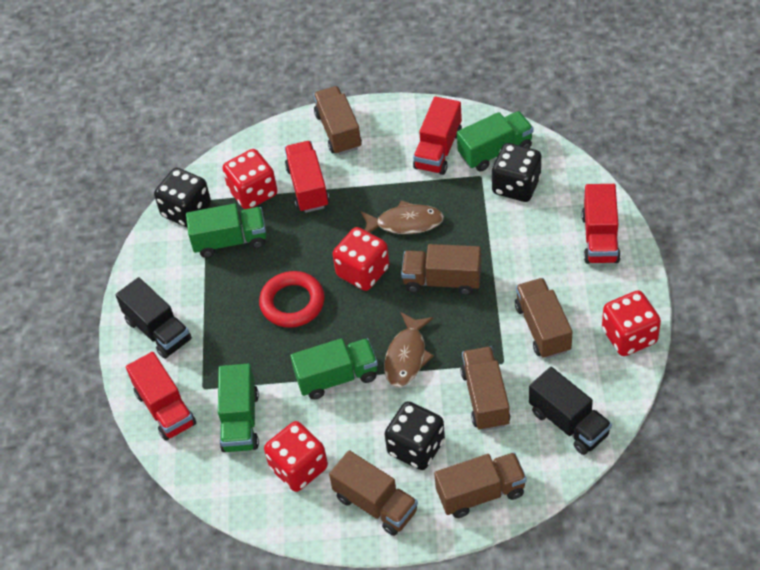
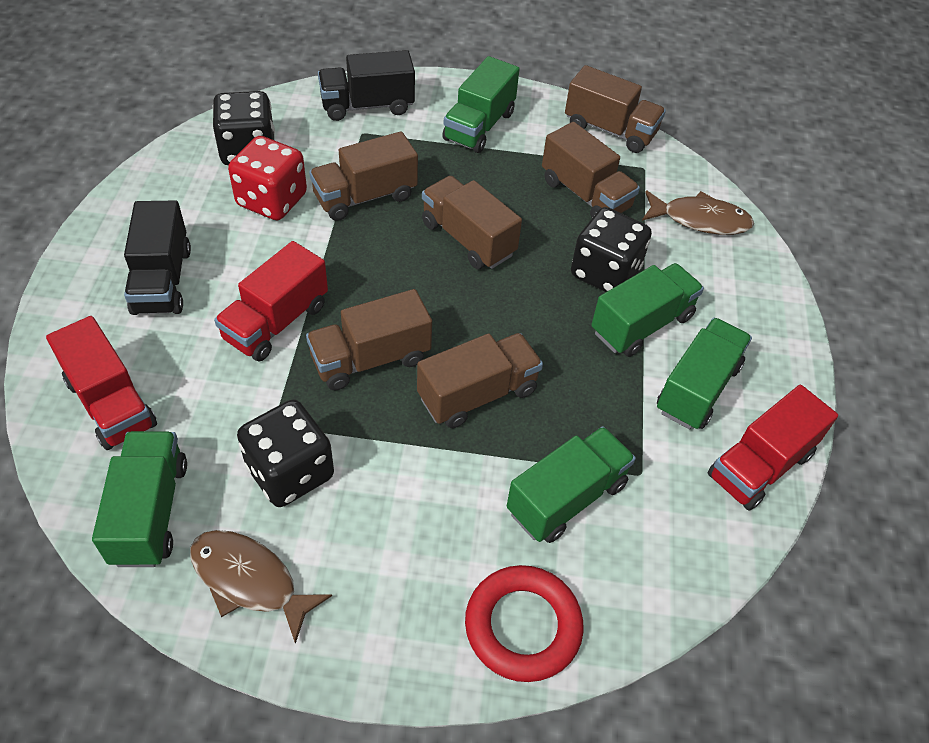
green truck: 4 -> 5
red dice: 4 -> 1
red truck: 4 -> 3

